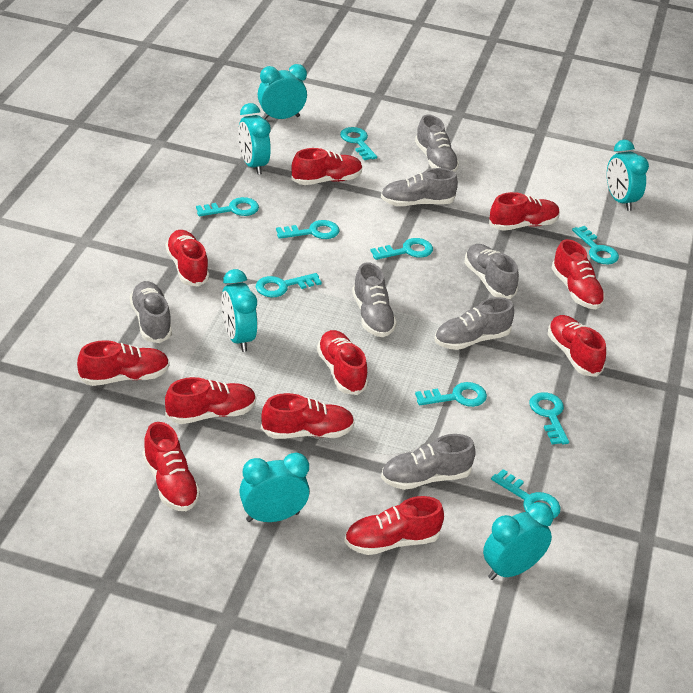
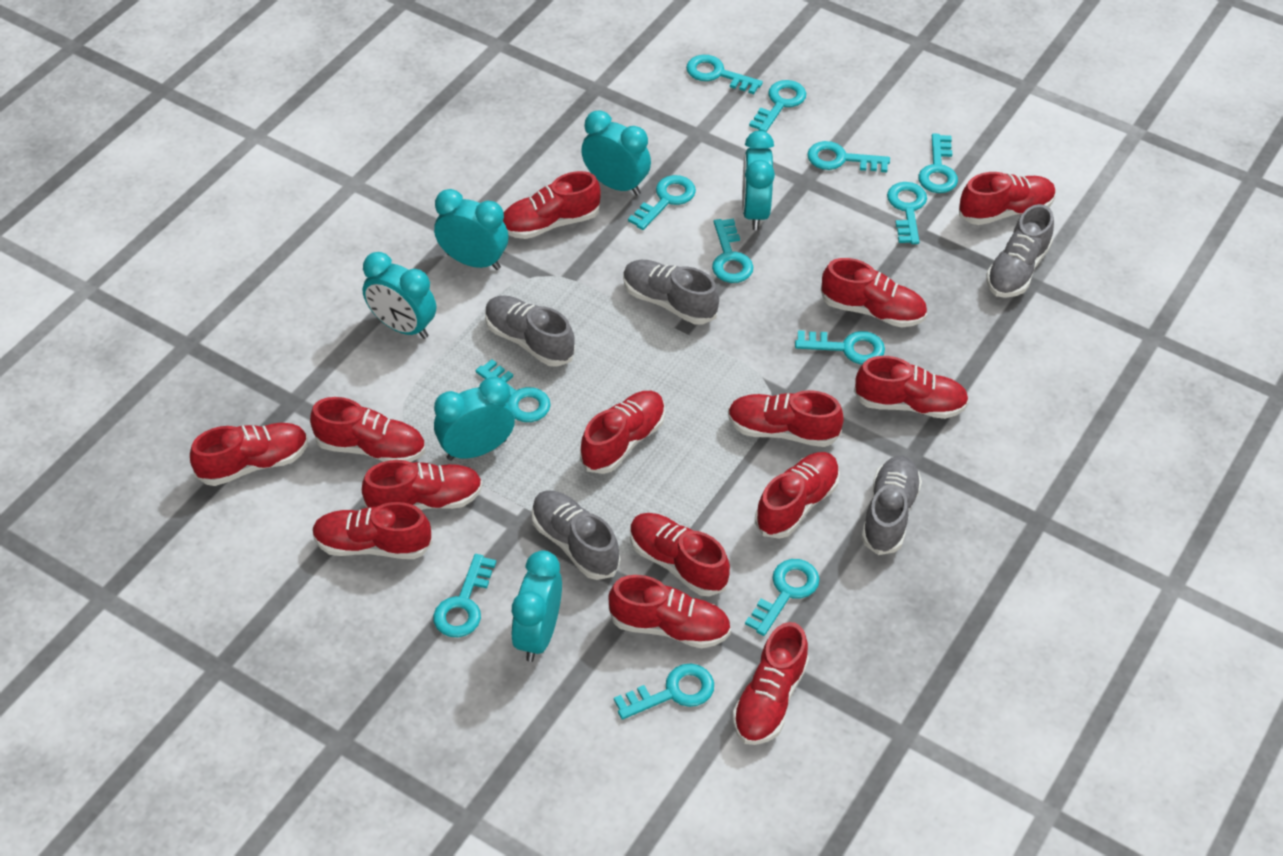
grey shoe: 7 -> 5
red shoe: 11 -> 14
turquoise key: 9 -> 12

